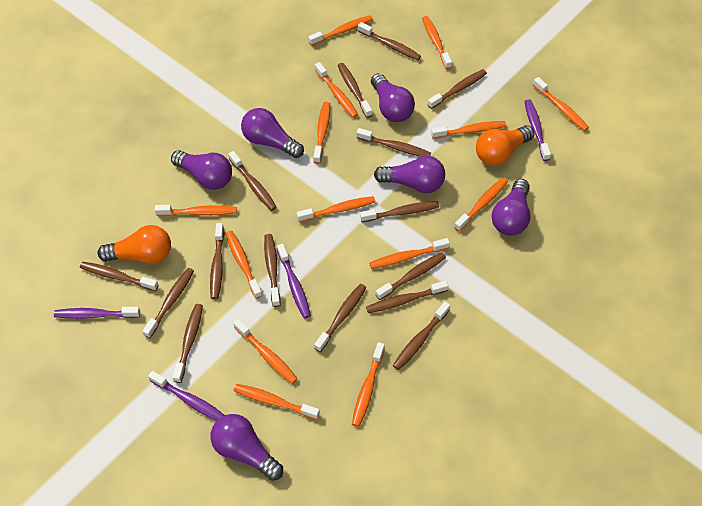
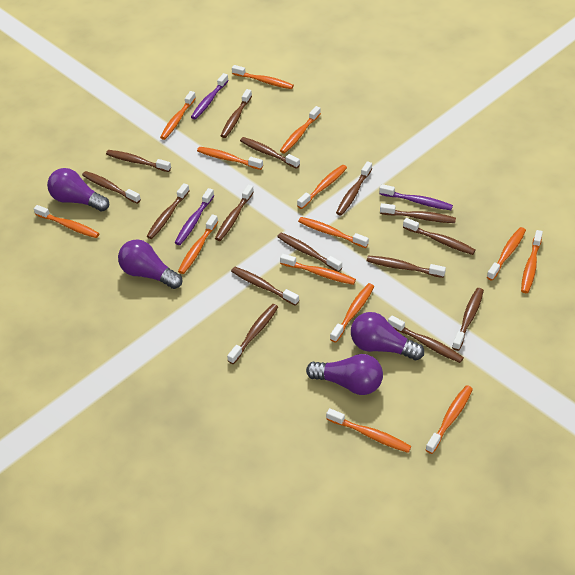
orange light bulb: 2 -> 0
purple light bulb: 6 -> 4
purple toothbrush: 4 -> 3

